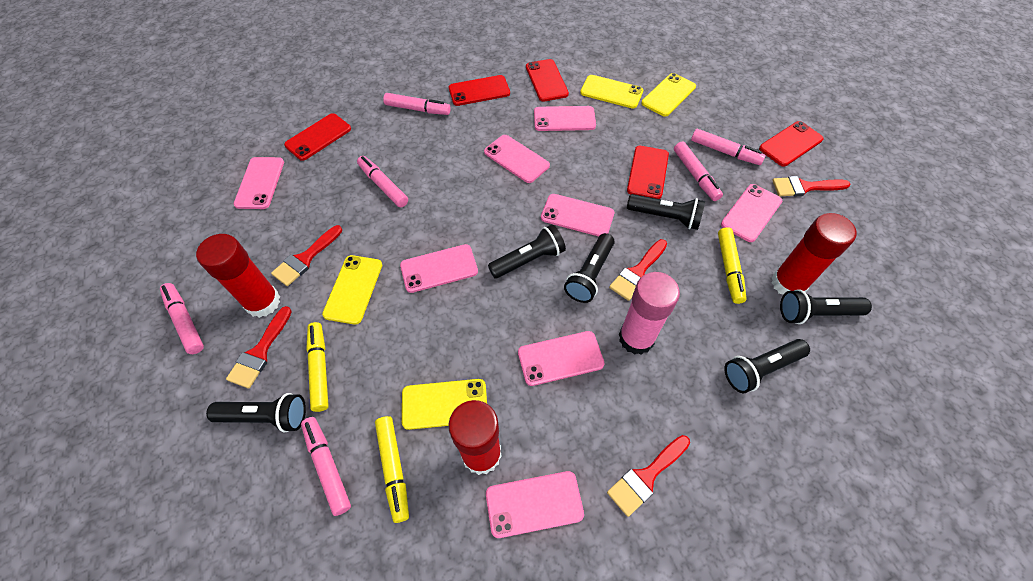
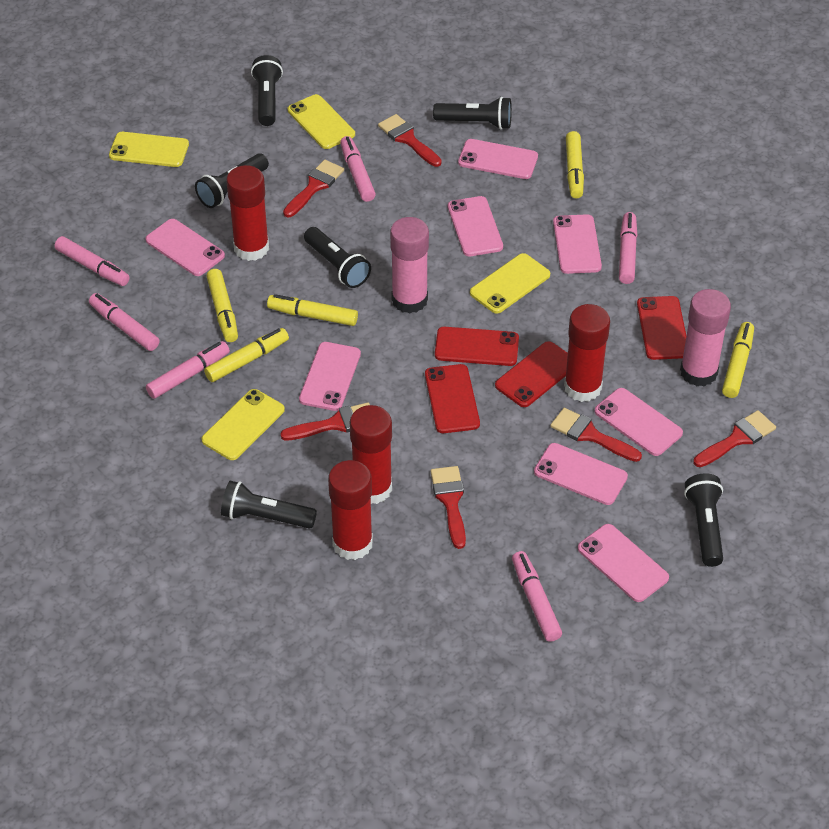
pink glue stick: 1 -> 2
red brush: 5 -> 6
red glue stick: 3 -> 4
red phone: 5 -> 4
yellow marker: 3 -> 5

